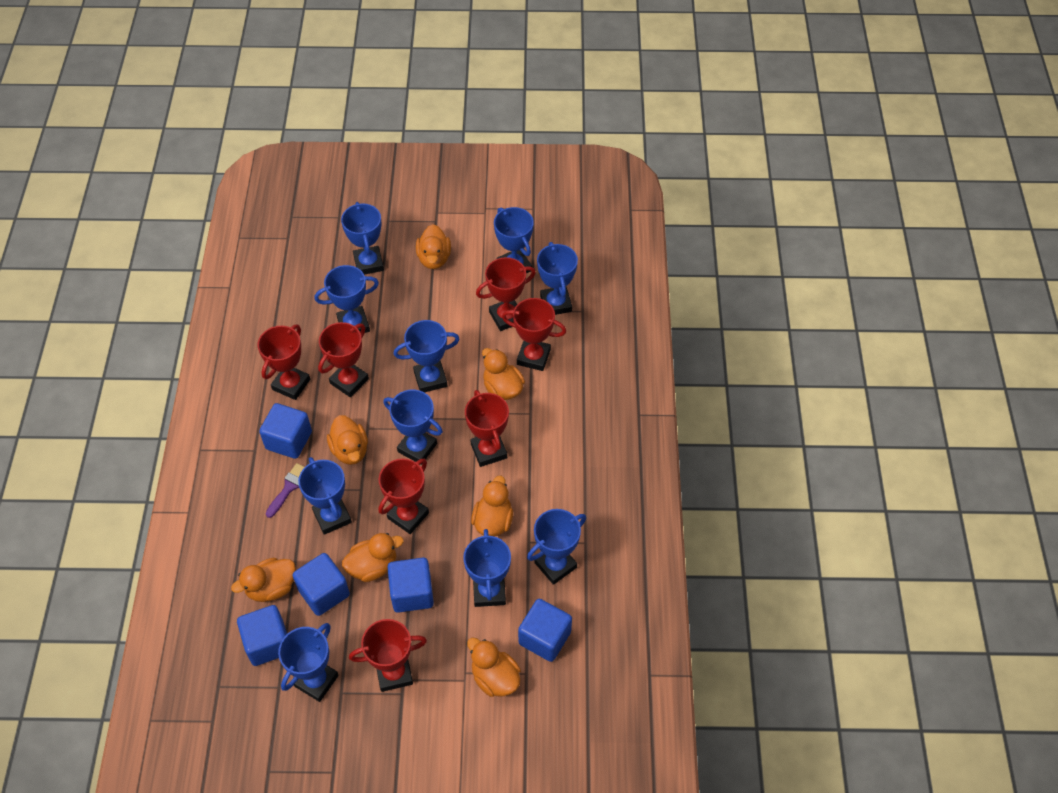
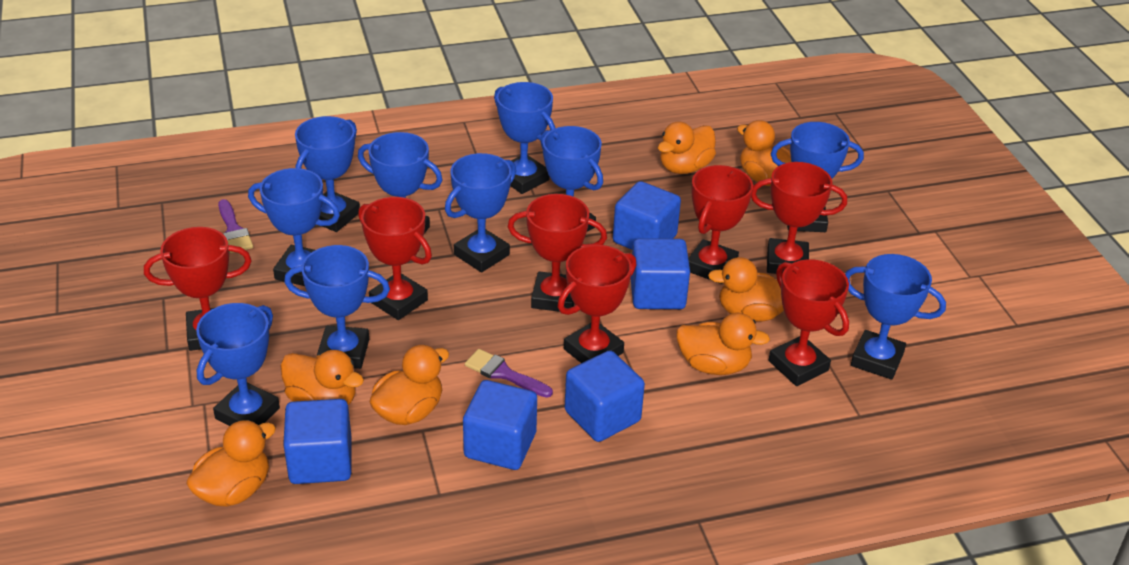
purple brush: 1 -> 2

